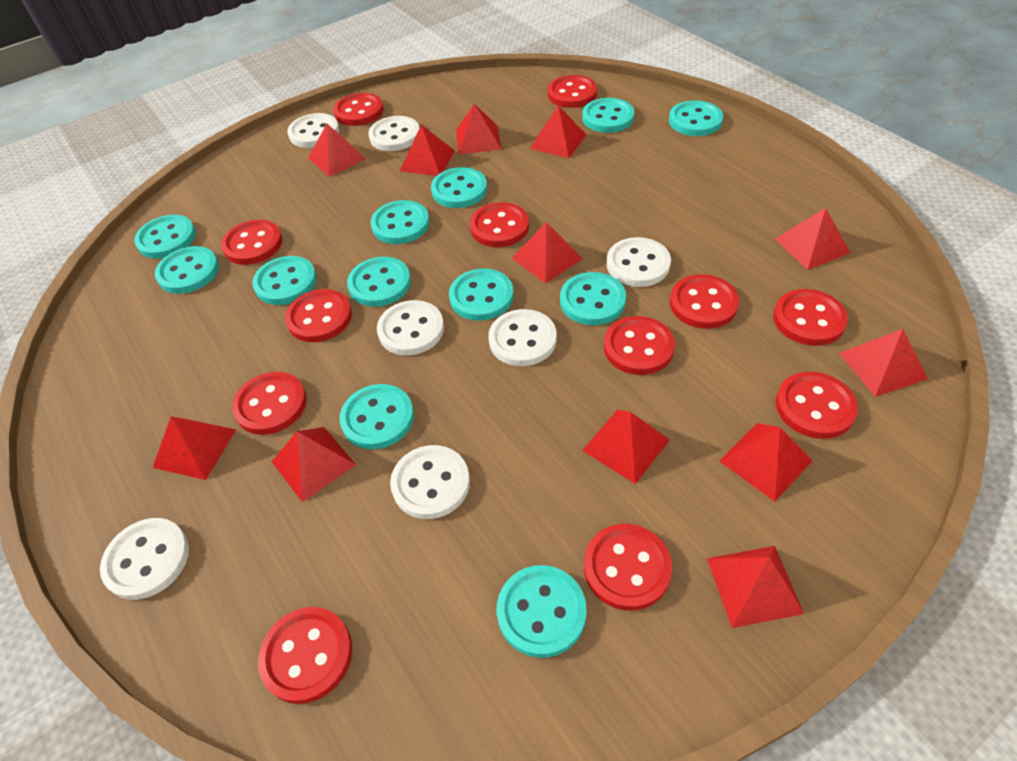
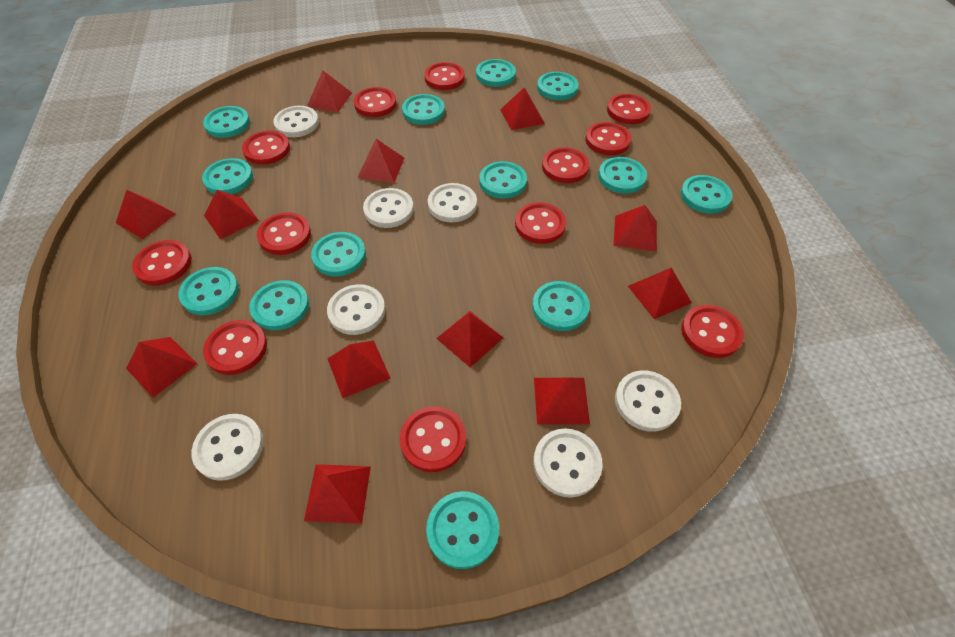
turquoise button: 12 -> 13

